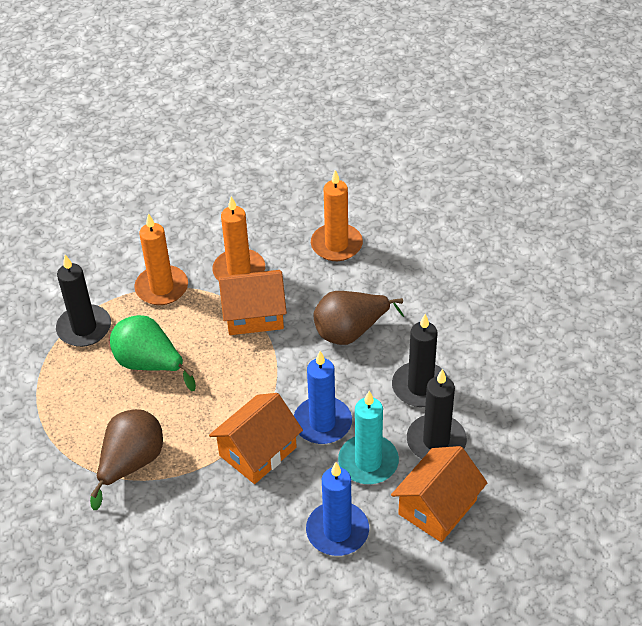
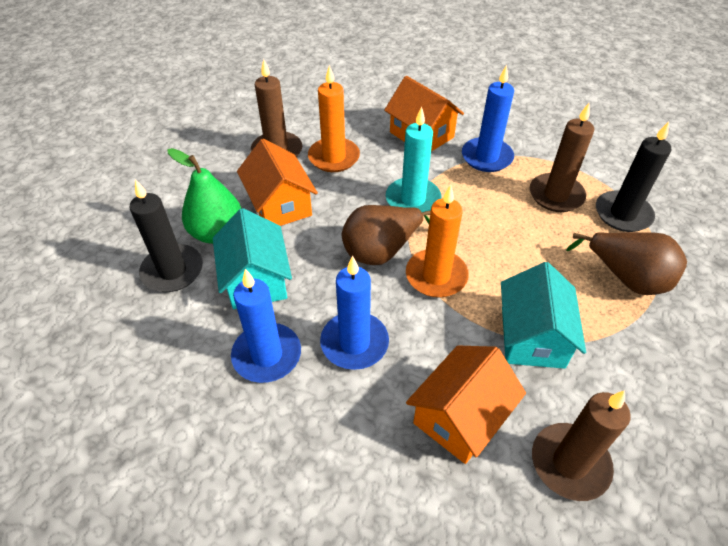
black candle: 3 -> 2
blue candle: 2 -> 3
brown candle: 0 -> 3
orange candle: 3 -> 2
turquoise house: 0 -> 2

